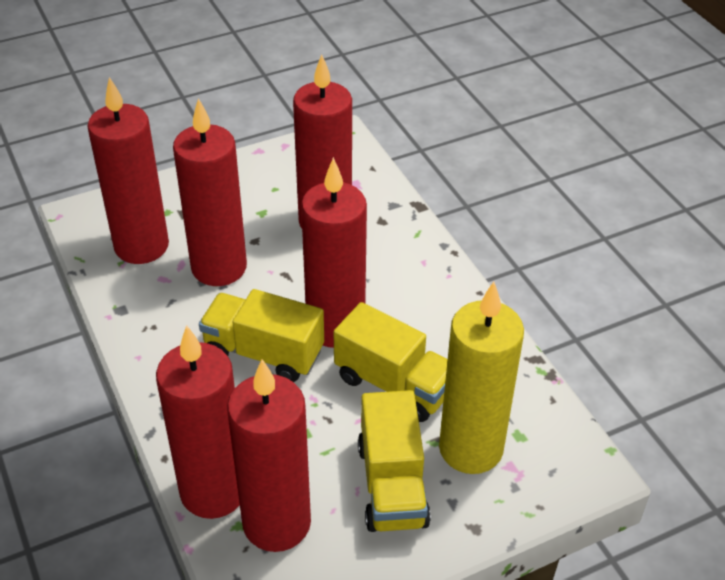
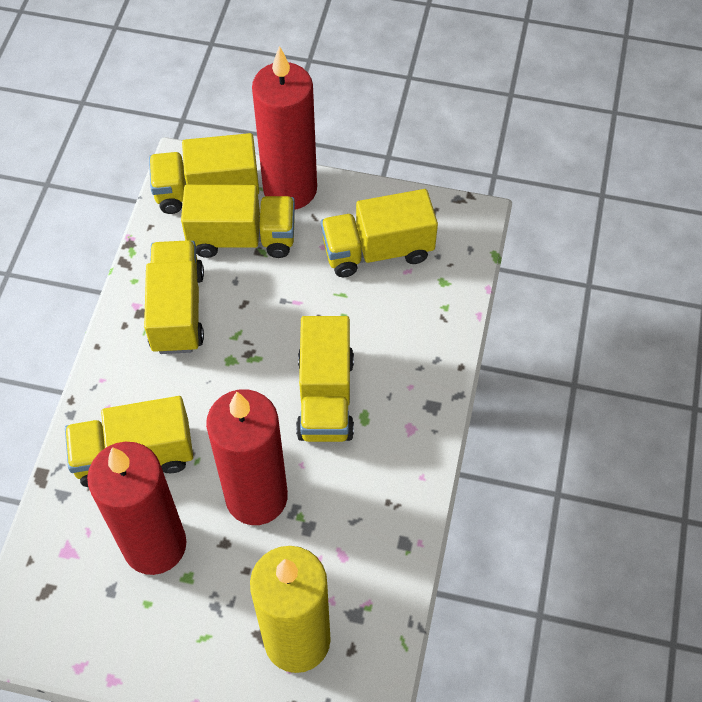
red candle: 6 -> 3
yellow truck: 3 -> 6

